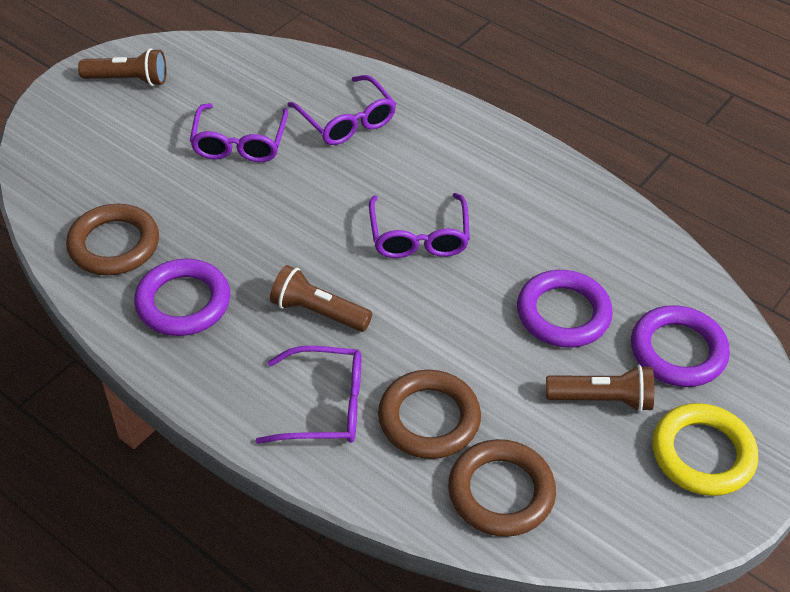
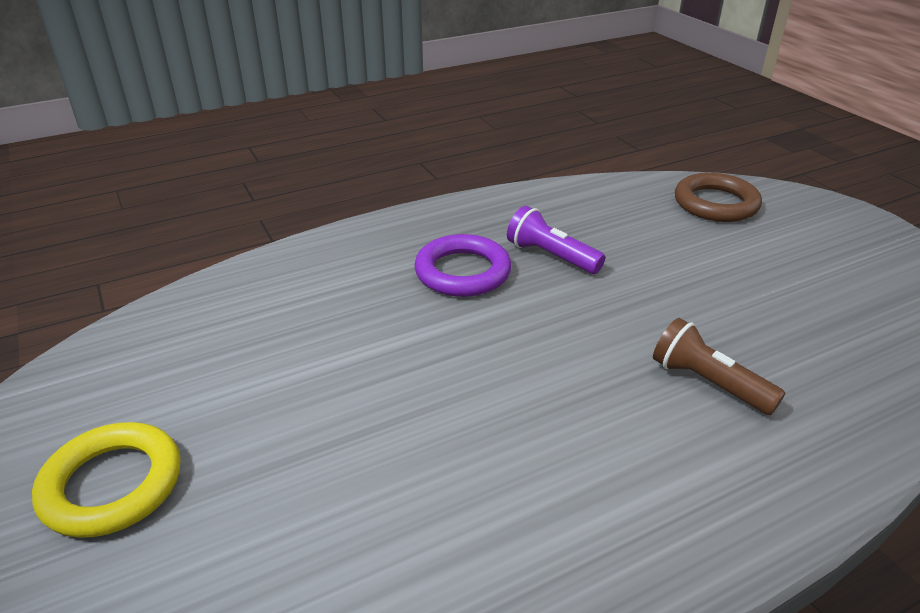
brown flashlight: 3 -> 1
brown ring: 3 -> 1
purple flashlight: 0 -> 1
purple glasses: 4 -> 0
purple ring: 3 -> 1

